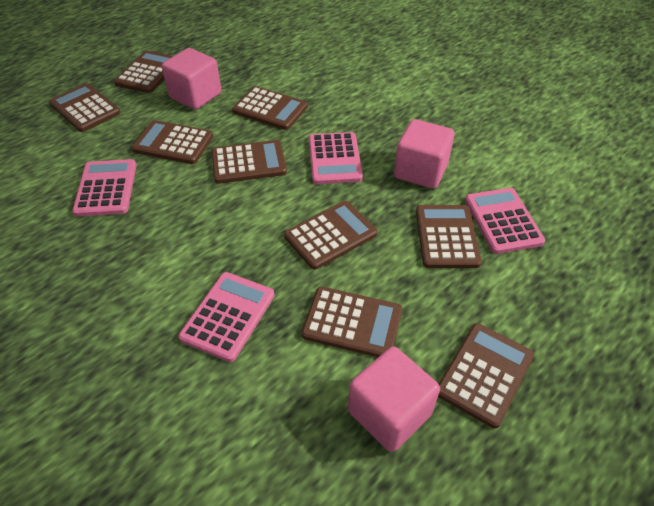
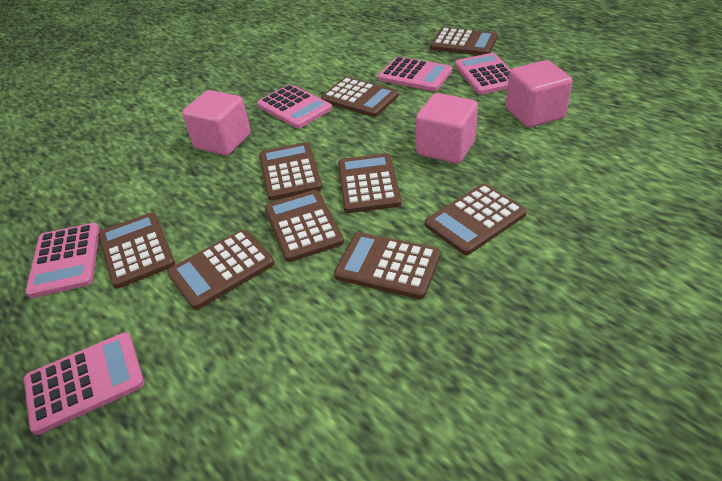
pink calculator: 4 -> 5

